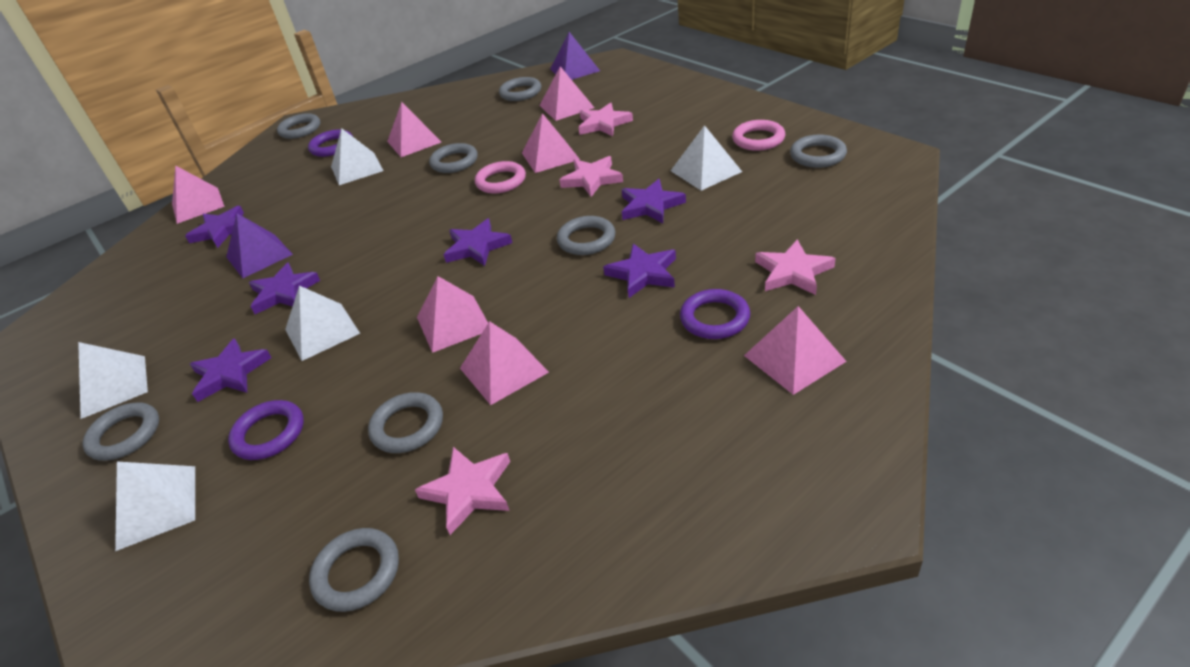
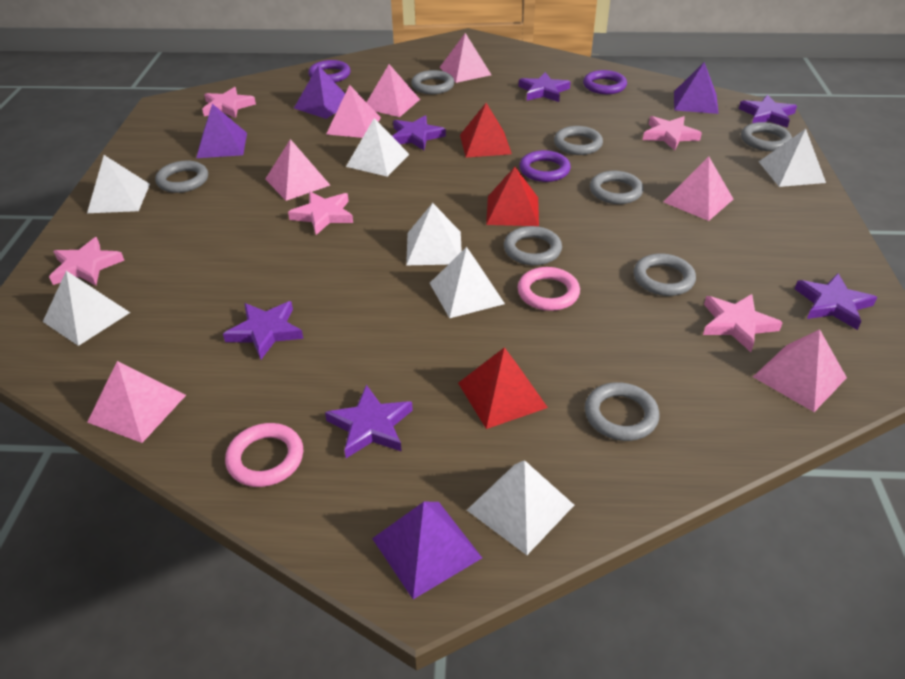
pink star: 4 -> 5
purple pyramid: 2 -> 4
red pyramid: 0 -> 3
white pyramid: 5 -> 7

